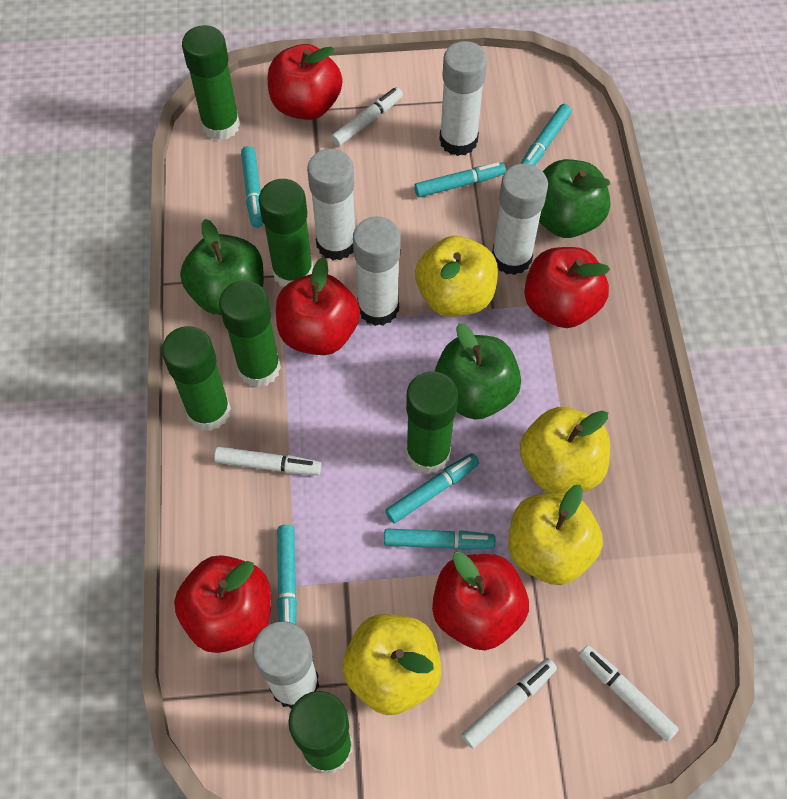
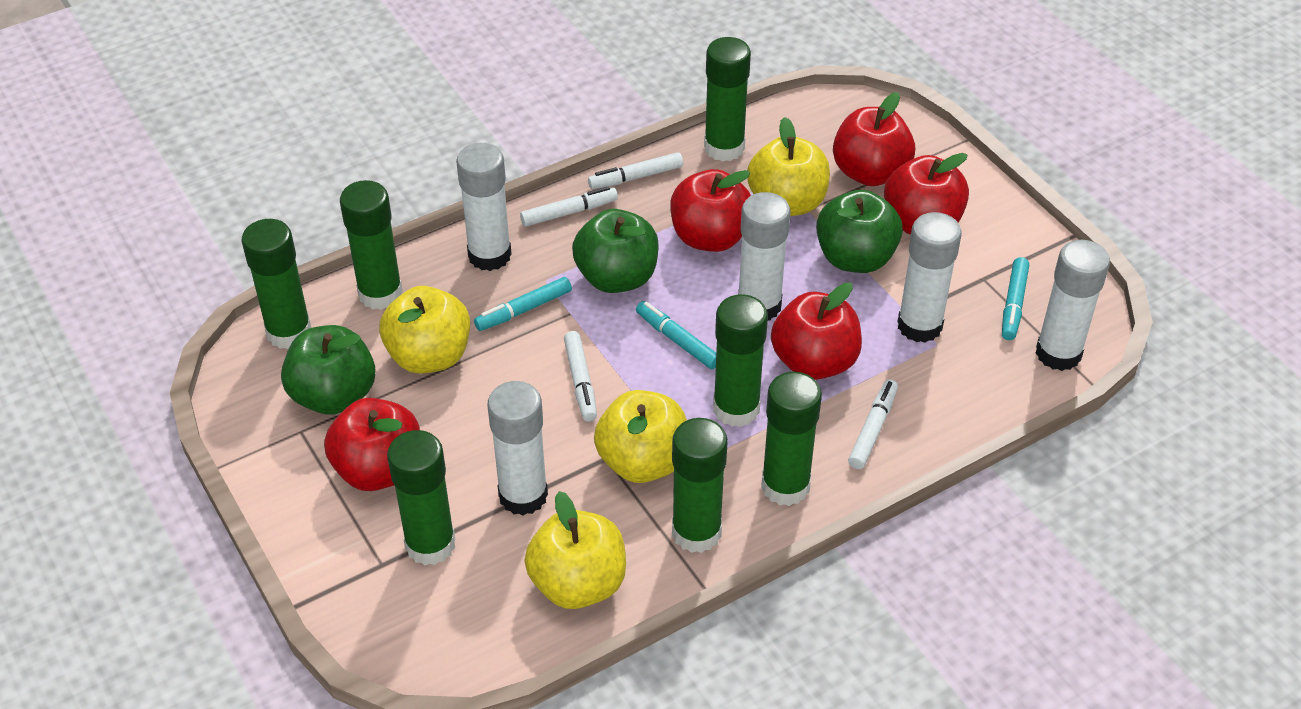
green glue stick: 6 -> 7
turquoise marker: 6 -> 3

